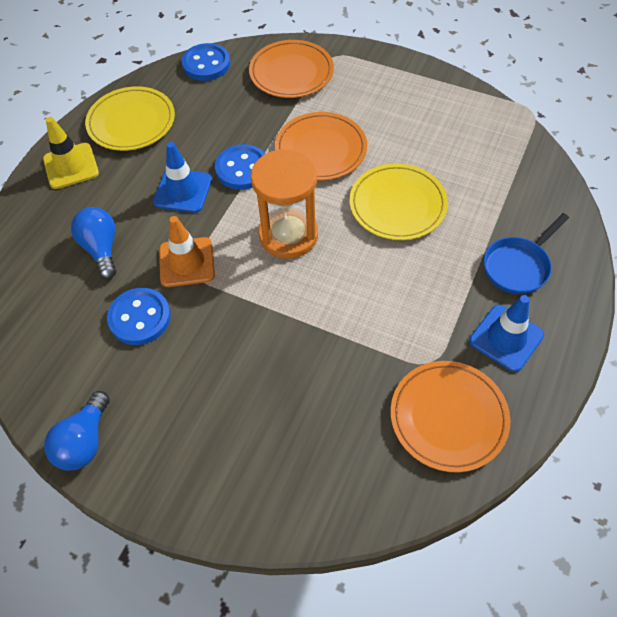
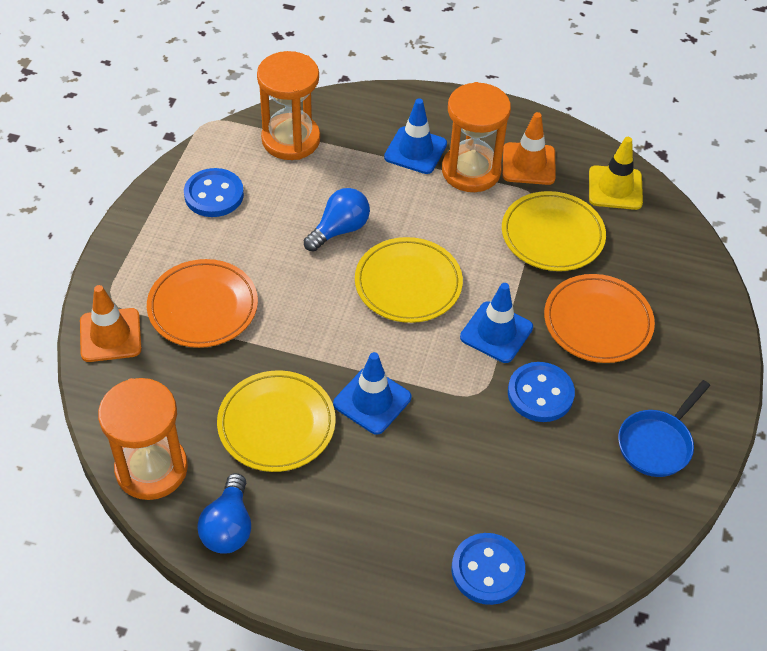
blue traffic cone: 2 -> 3
orange hourglass: 1 -> 3
orange plate: 3 -> 2
orange traffic cone: 1 -> 2
yellow plate: 2 -> 3

